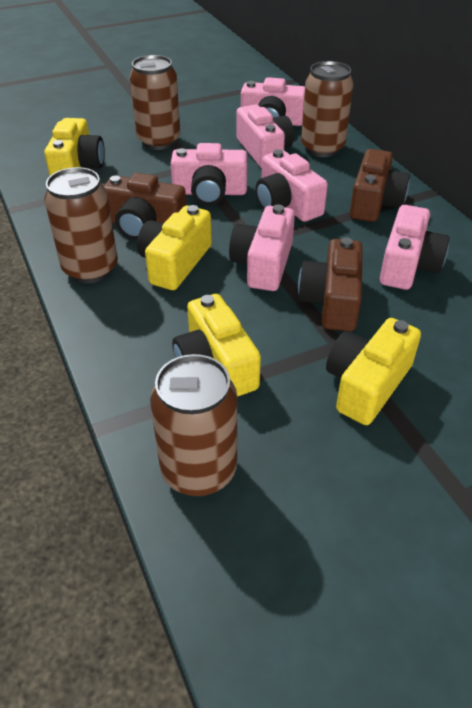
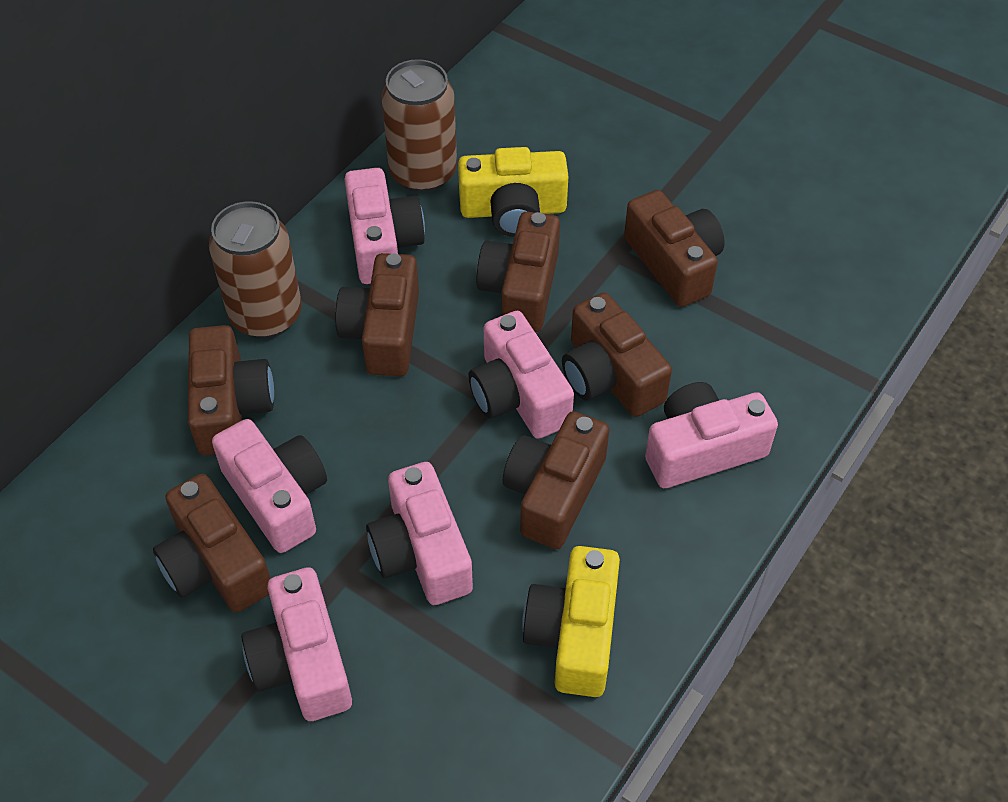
brown camera: 3 -> 7
brown can: 4 -> 2
yellow camera: 4 -> 2

